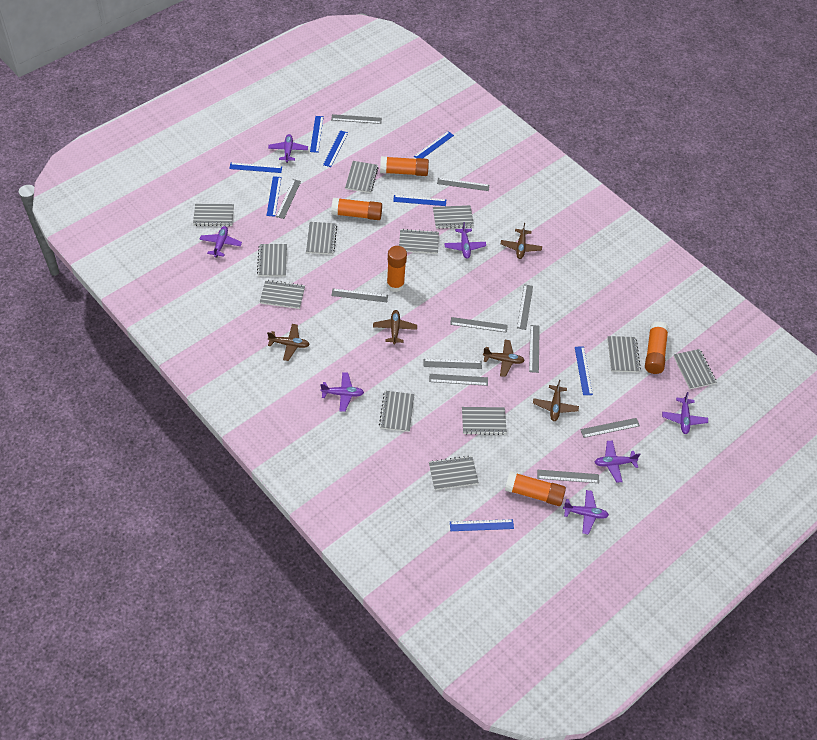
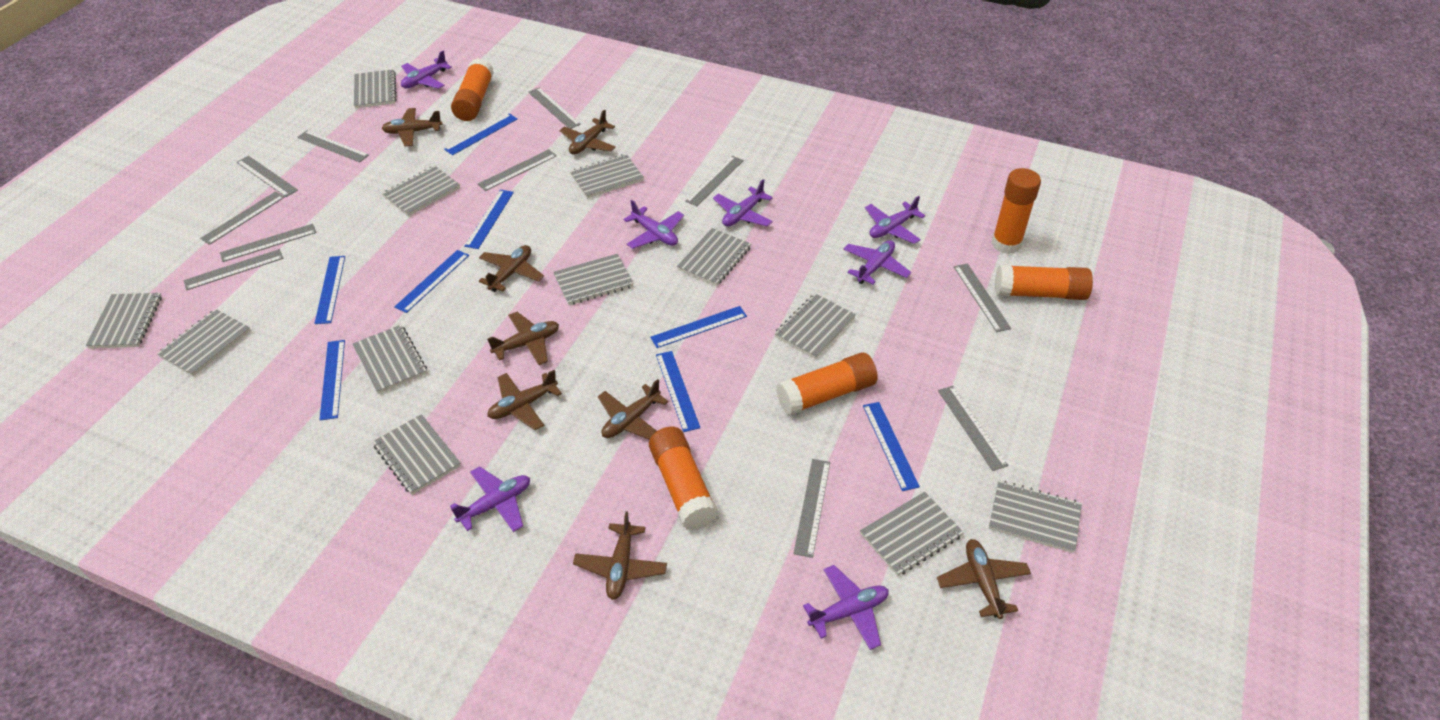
brown plane: 5 -> 8

